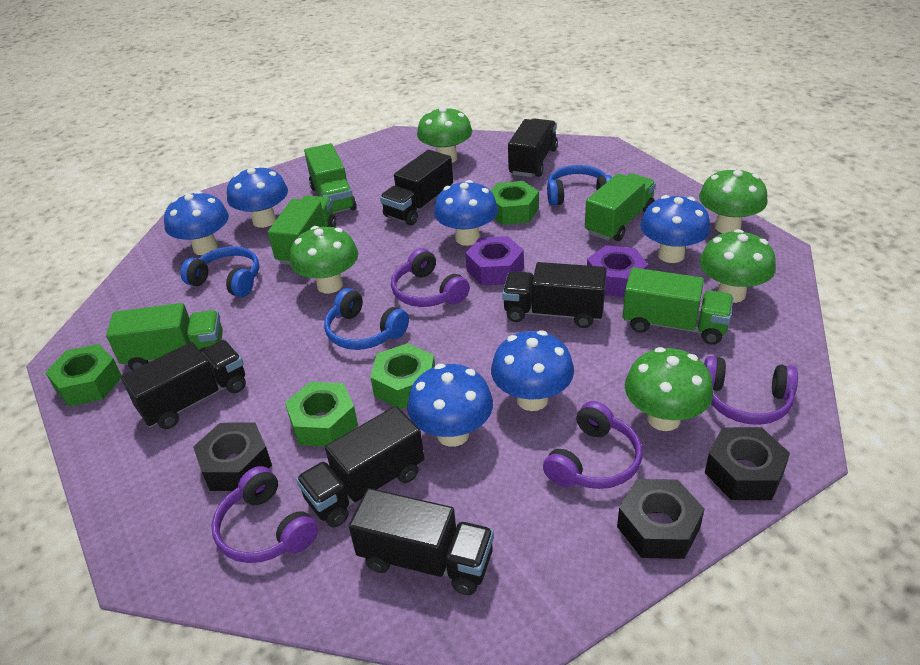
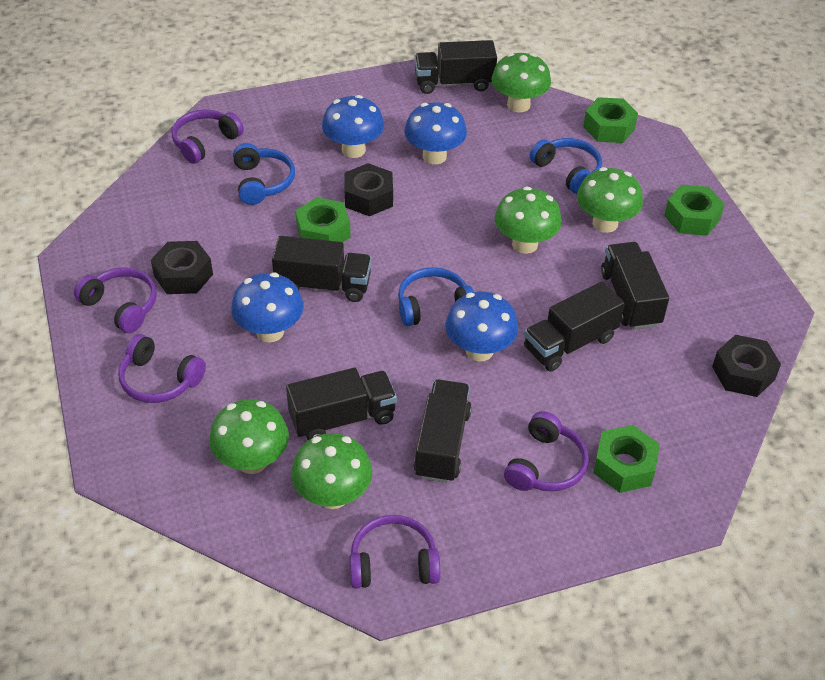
blue mushroom: 6 -> 4
green truck: 5 -> 0
purple headphones: 4 -> 5
purple nut: 2 -> 0

